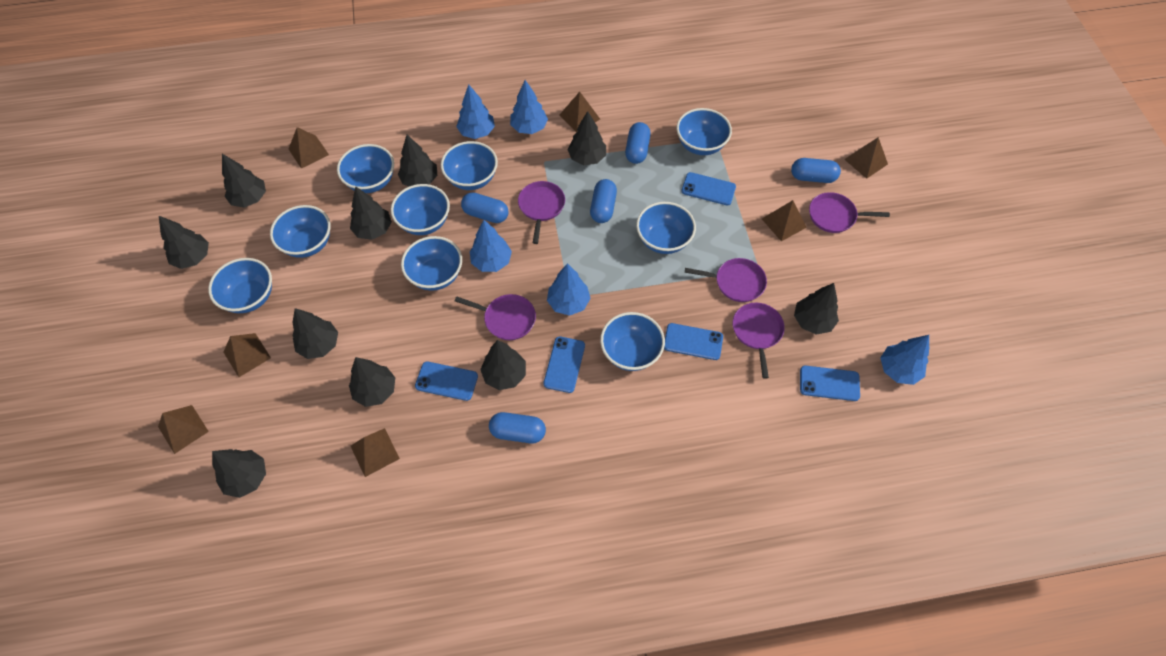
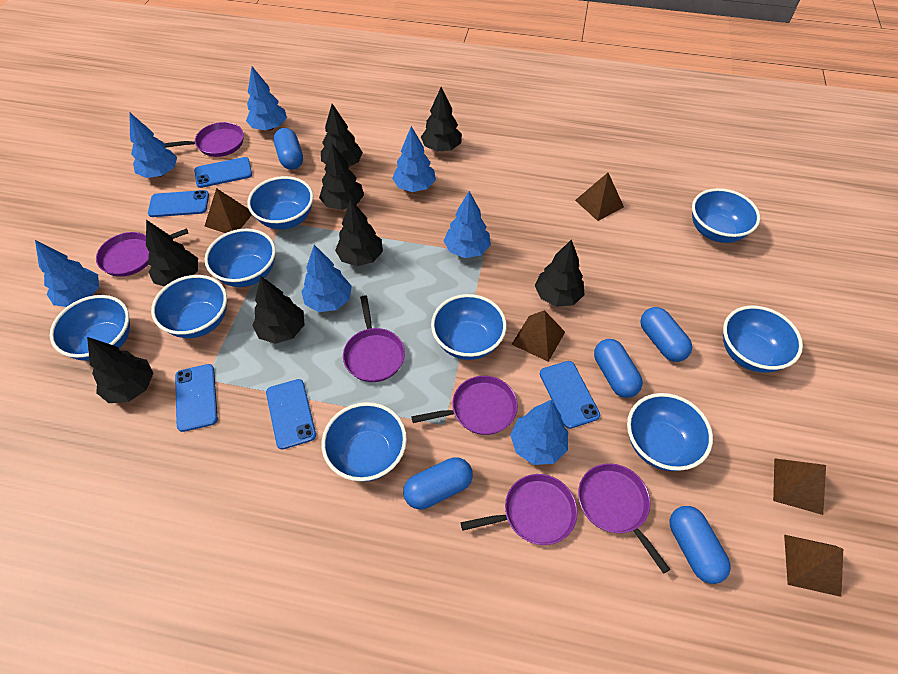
black tree: 10 -> 8
blue tree: 5 -> 7
brown pyramid: 7 -> 5
purple pan: 5 -> 6

